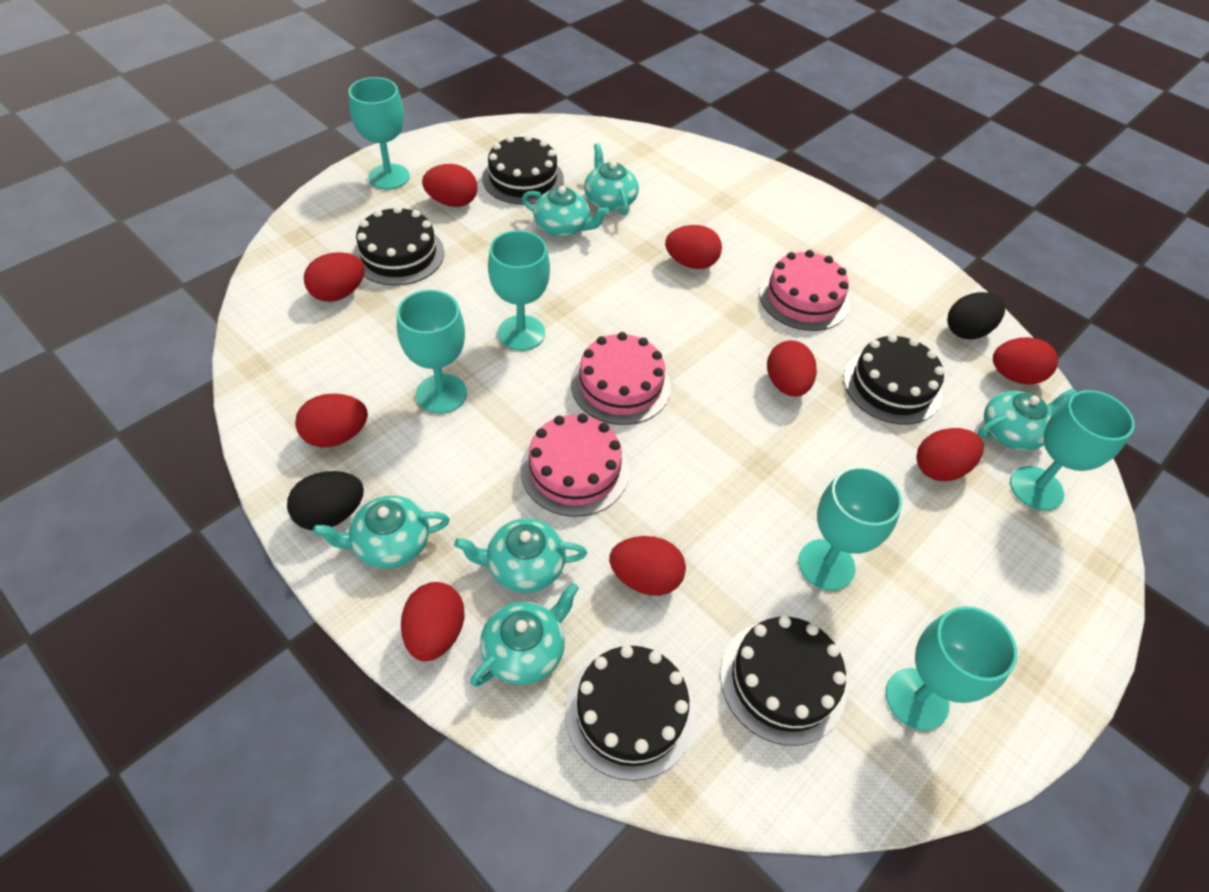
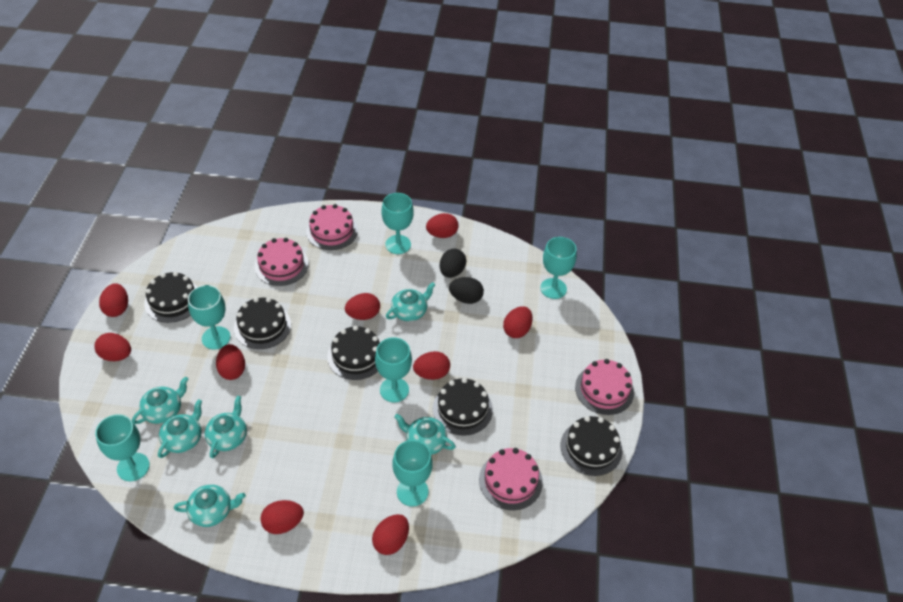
pink cake: 3 -> 4

